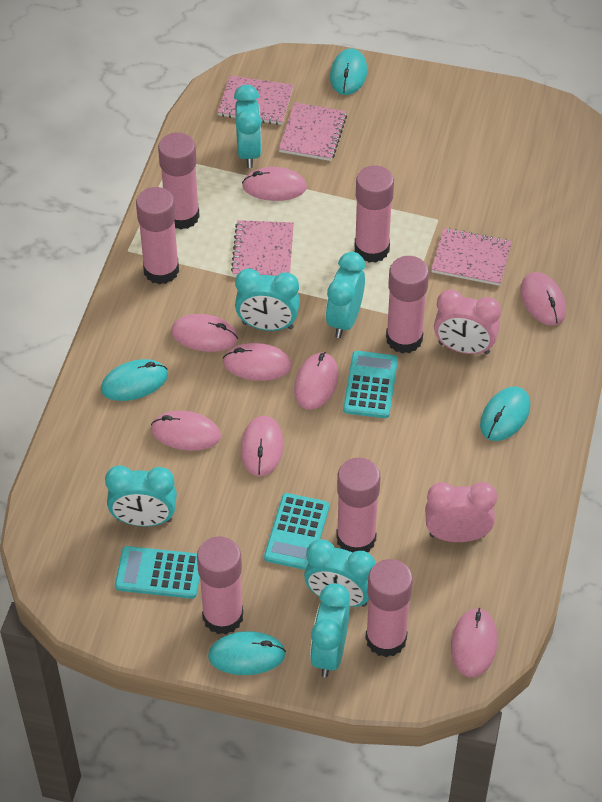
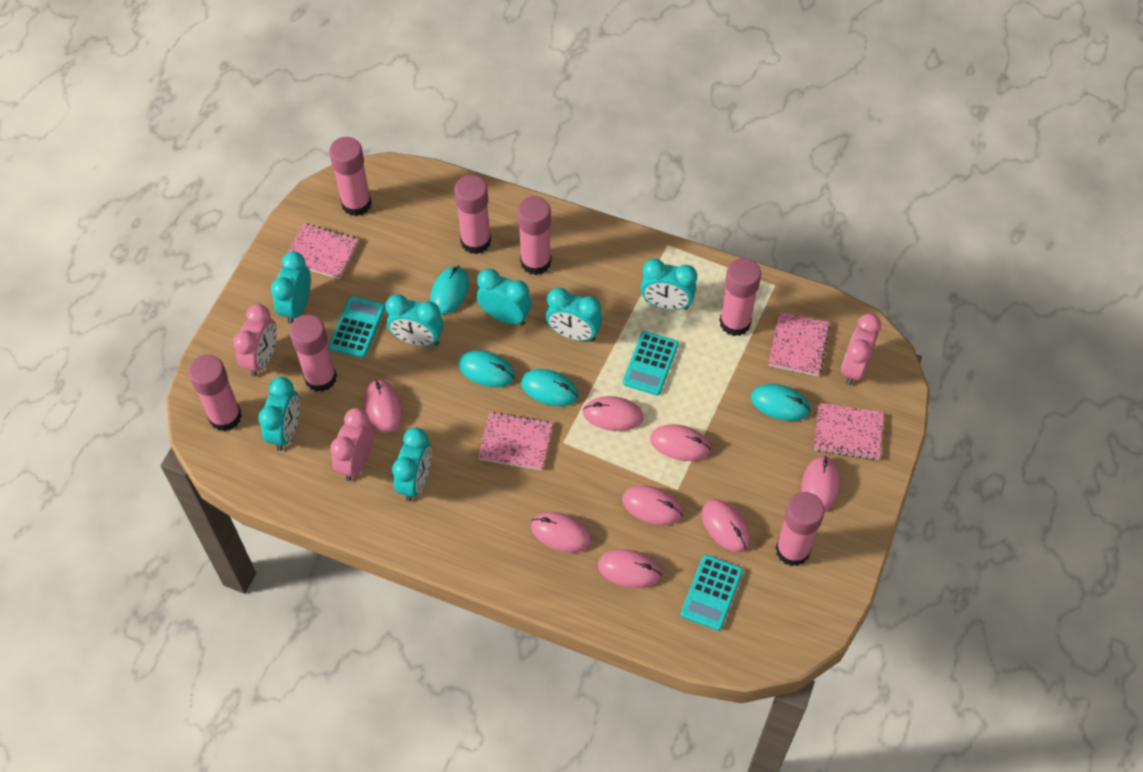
pink clock: 2 -> 3
turquoise clock: 6 -> 7

